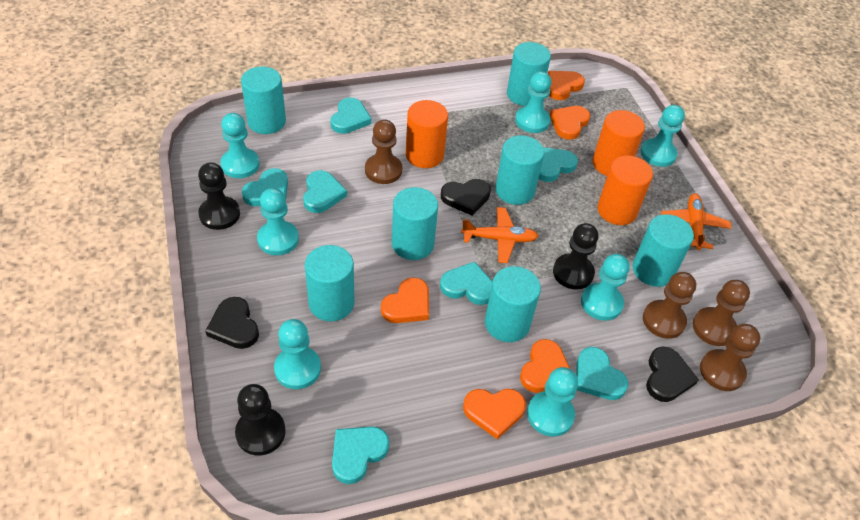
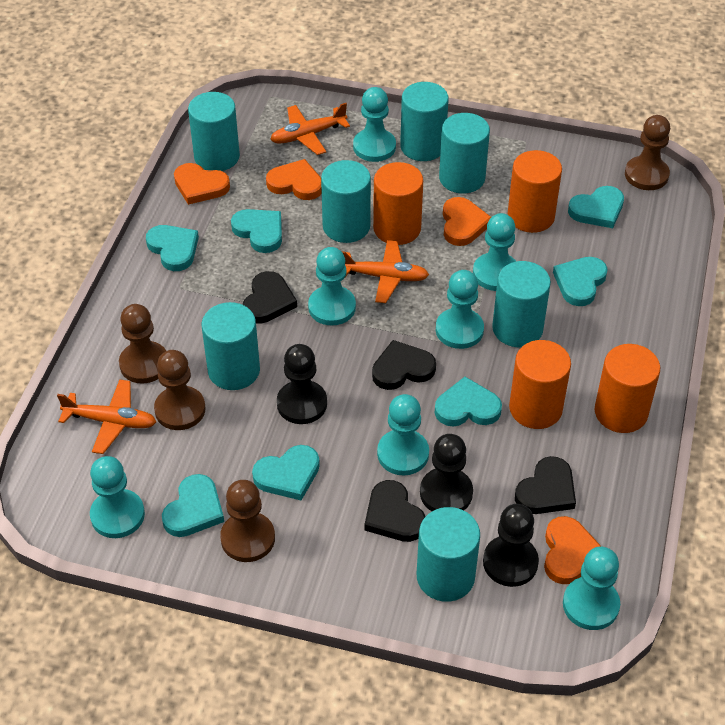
black heart: 3 -> 4
orange cylinder: 3 -> 4
orange heart: 5 -> 4
orange plane: 2 -> 3

